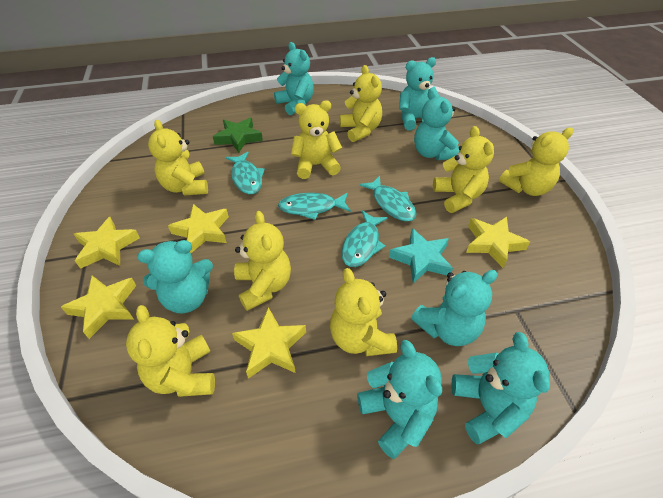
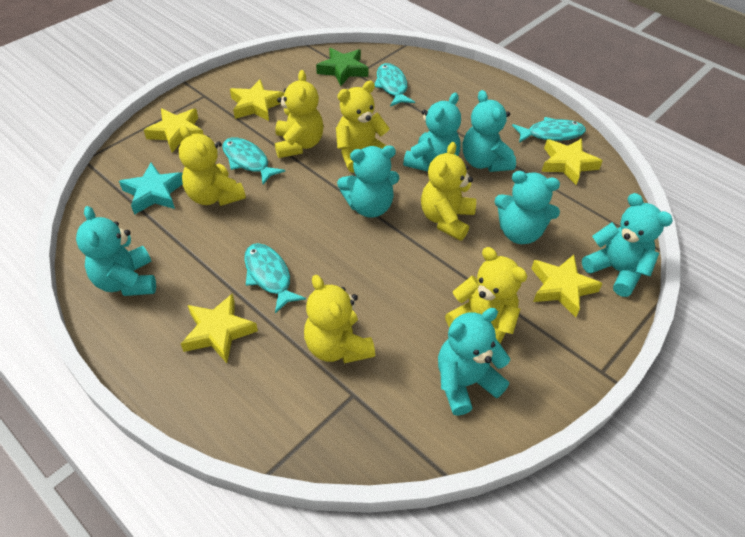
yellow teddy bear: 8 -> 6

